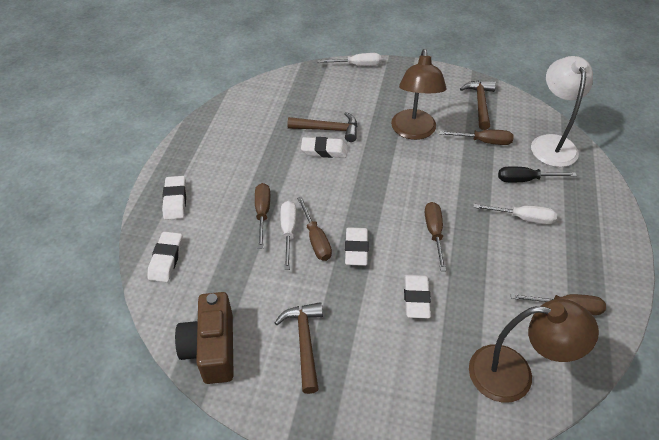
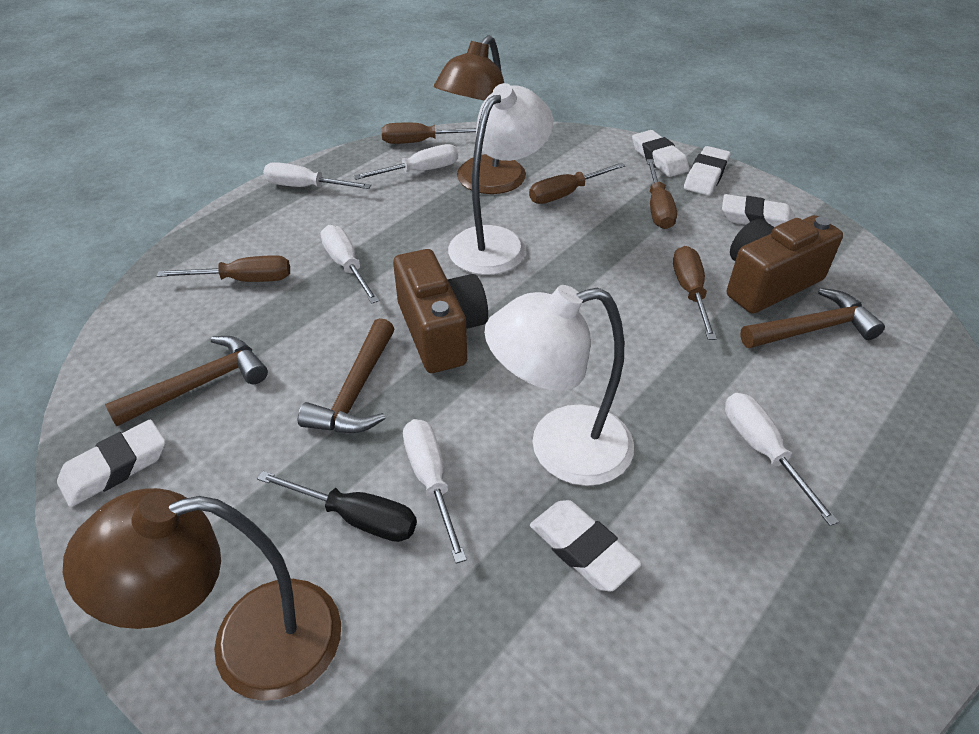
brown camera: 1 -> 2
white lamp: 1 -> 2
white screwdriver: 3 -> 5

